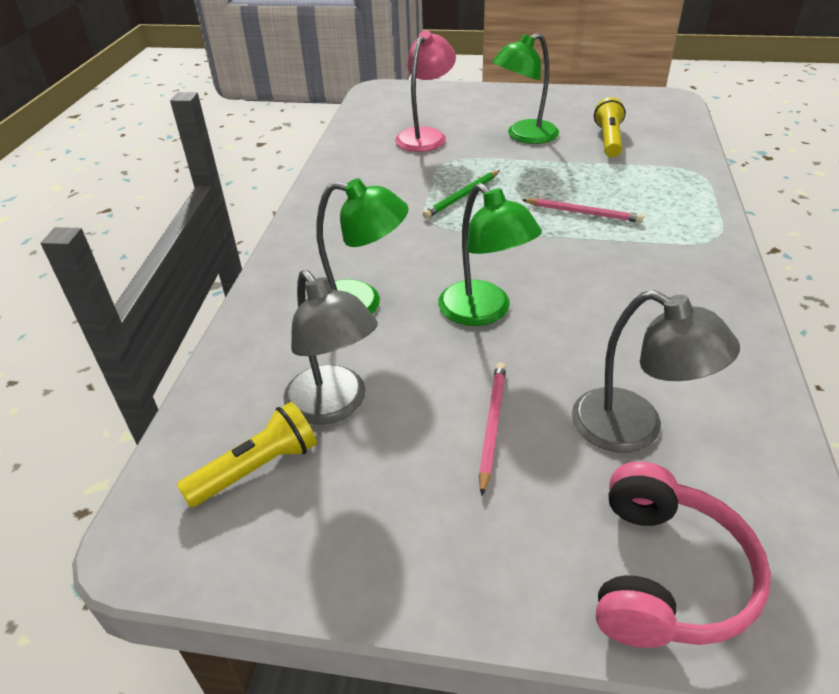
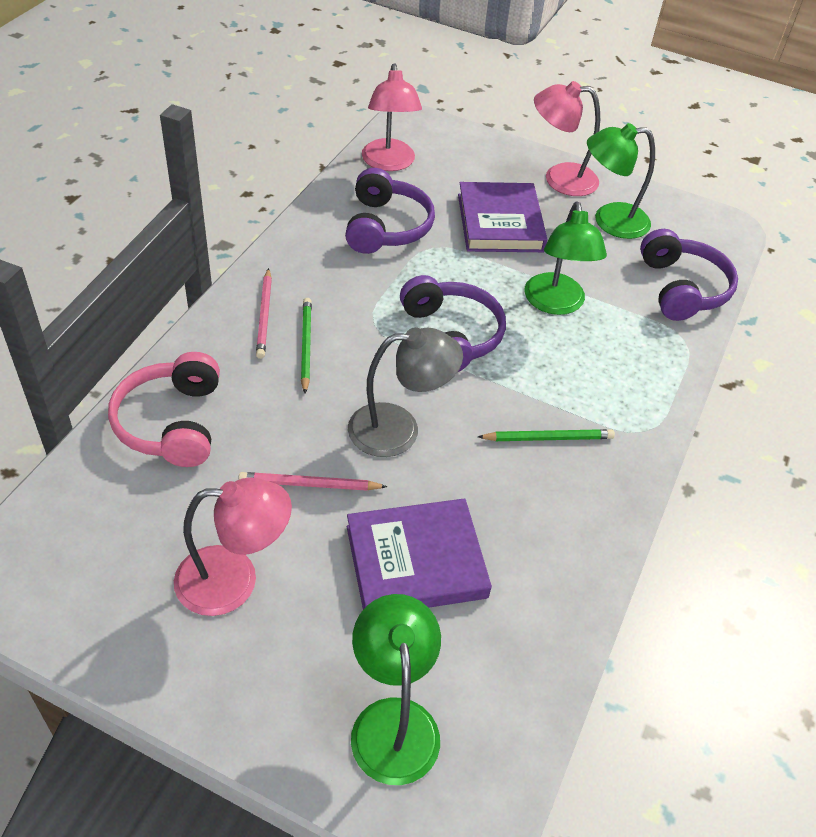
green pencil: 1 -> 2
grey lamp: 2 -> 1
pink lamp: 1 -> 3
purple book: 0 -> 2
purple headphones: 0 -> 3
yellow flashlight: 2 -> 0

